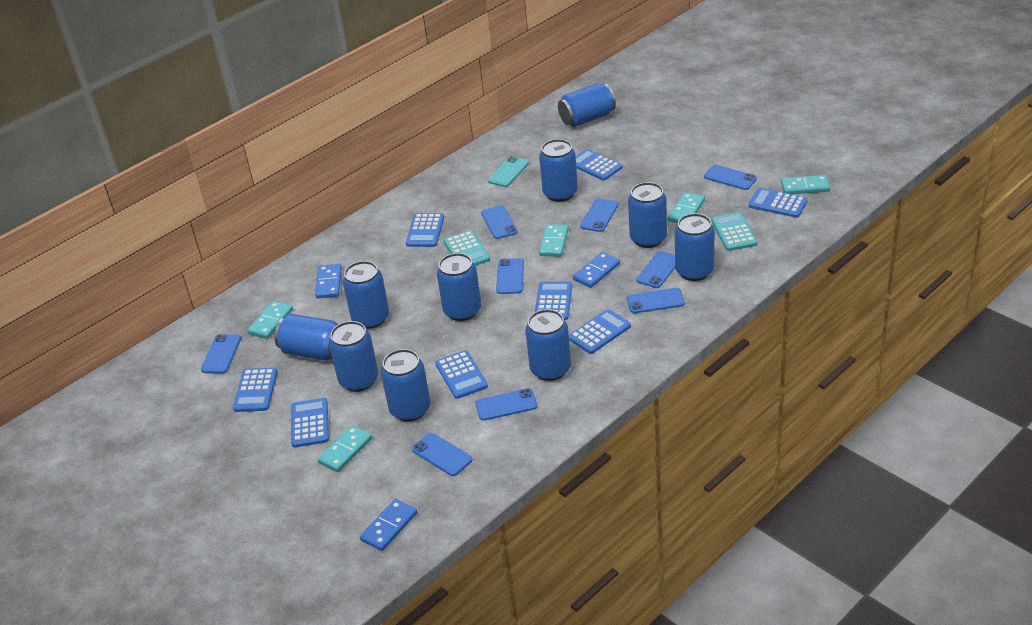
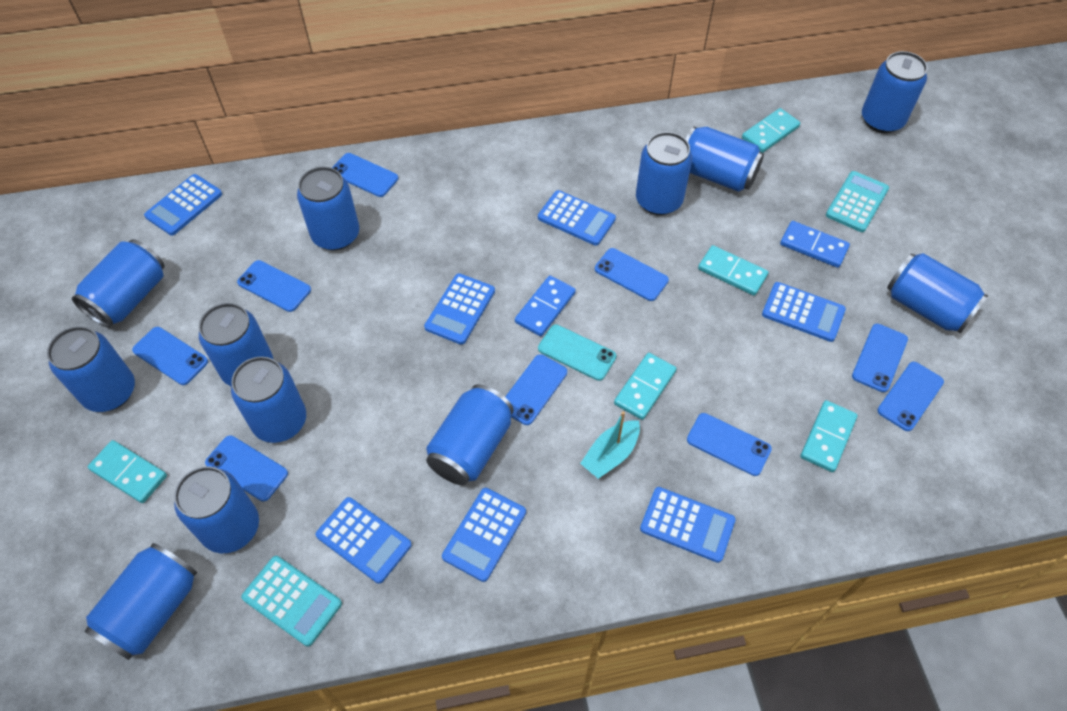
blue calculator: 8 -> 7
blue can: 10 -> 12
blue domino: 3 -> 2
turquoise boat: 0 -> 1

